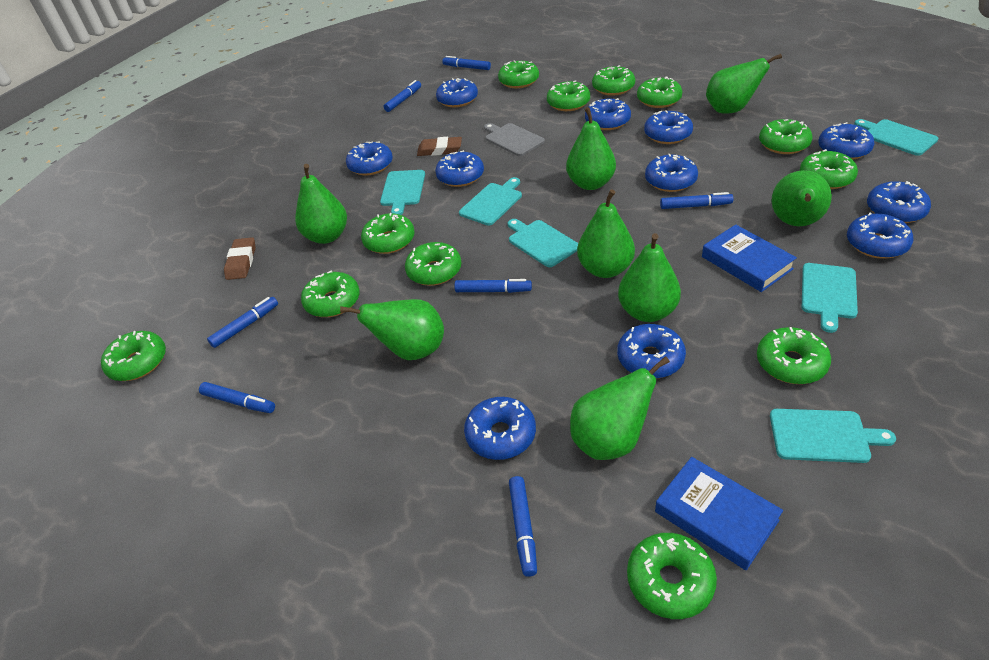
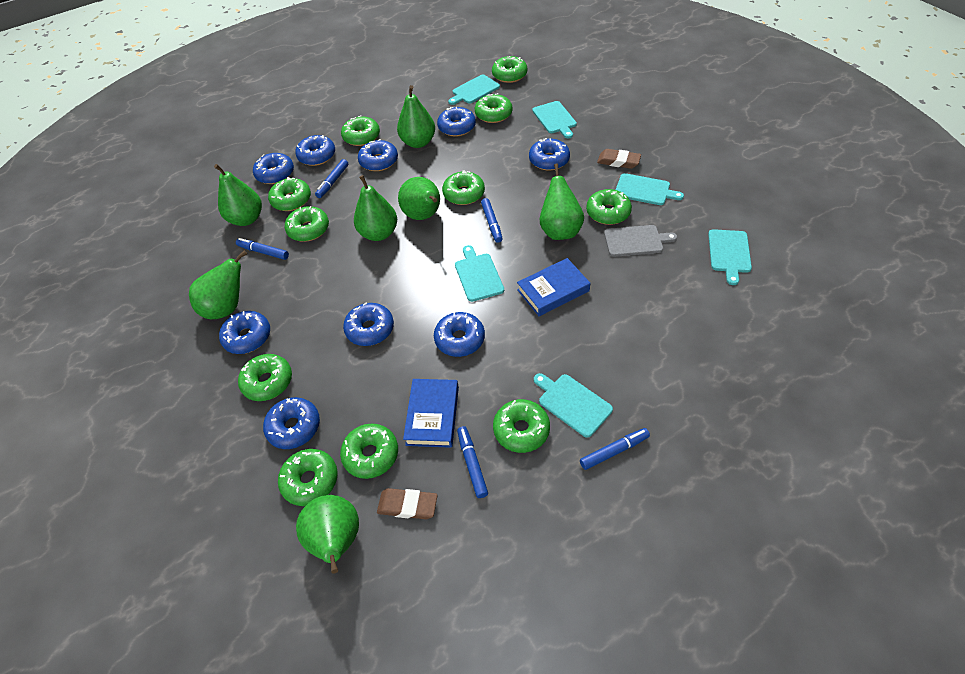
blue donut: 11 -> 9
blue marker: 7 -> 5
green donut: 12 -> 11
green pear: 8 -> 7

